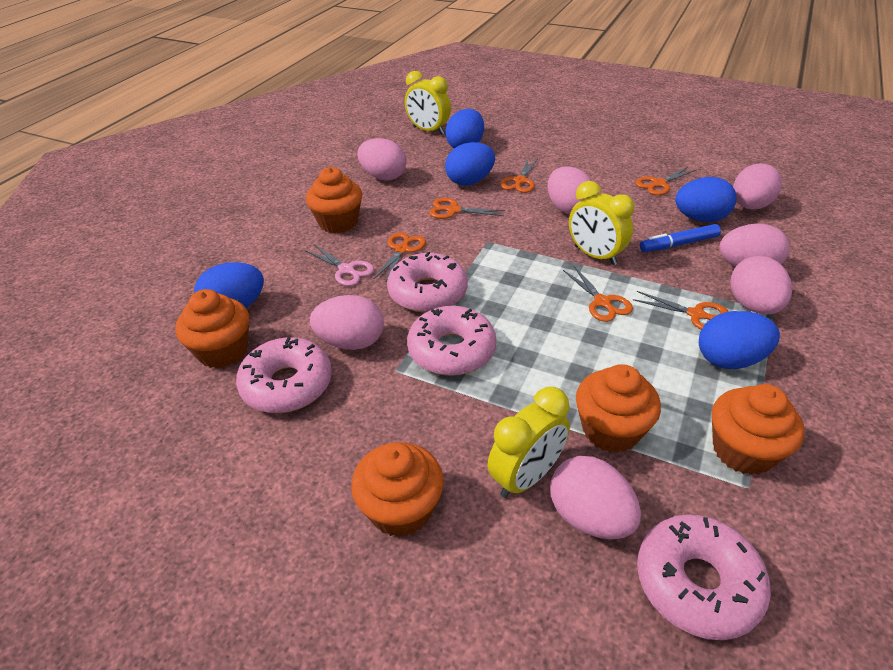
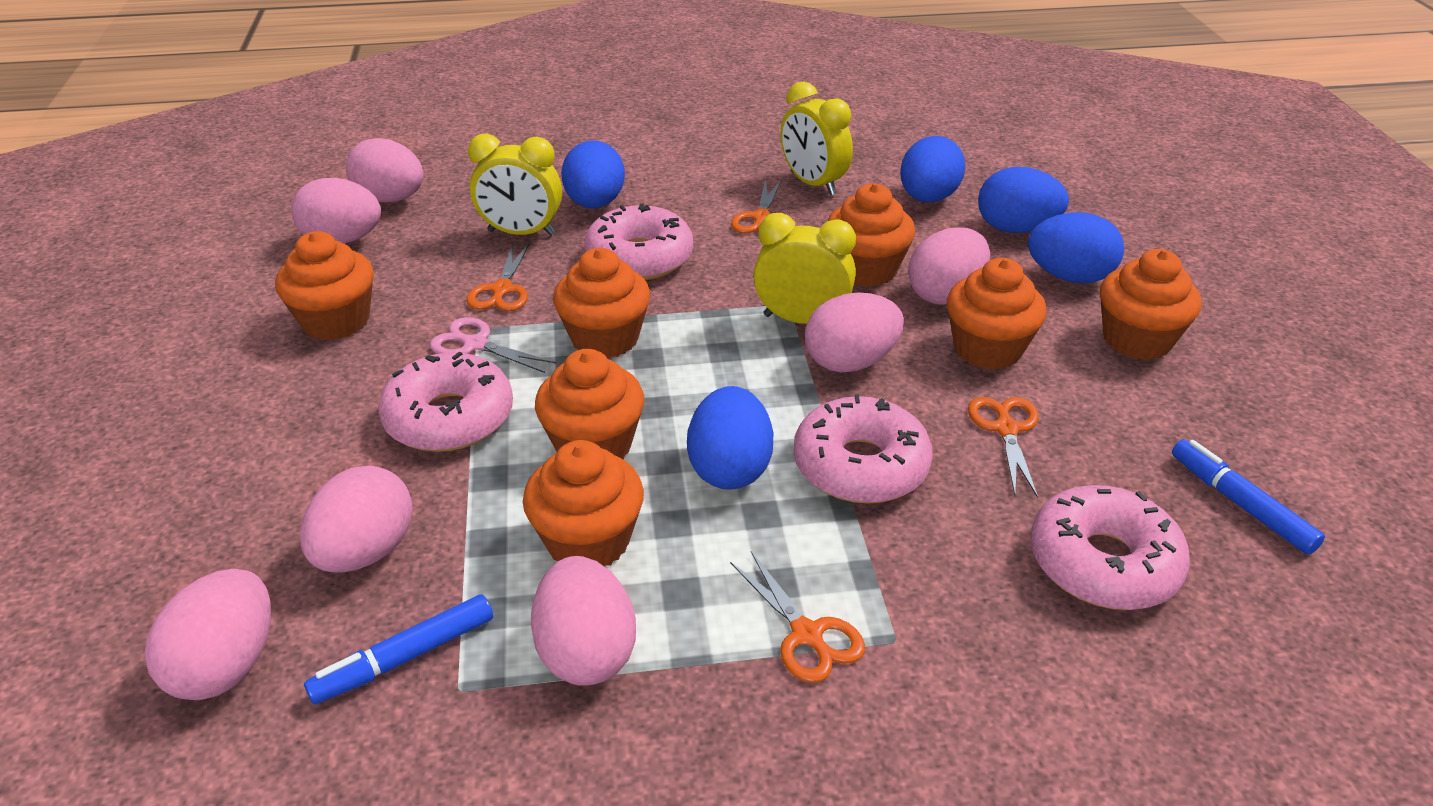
blue marker: 1 -> 2
orange cupcake: 5 -> 7
orange scissors: 6 -> 4

